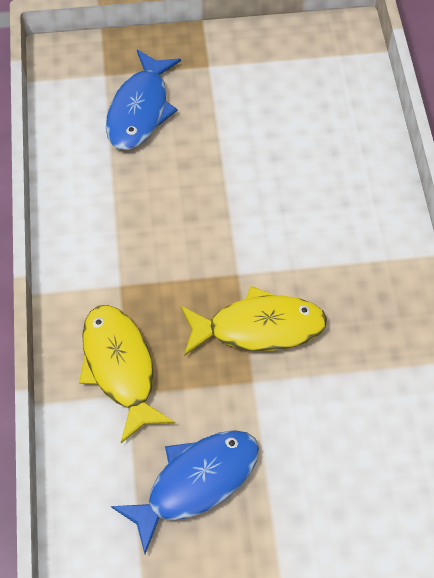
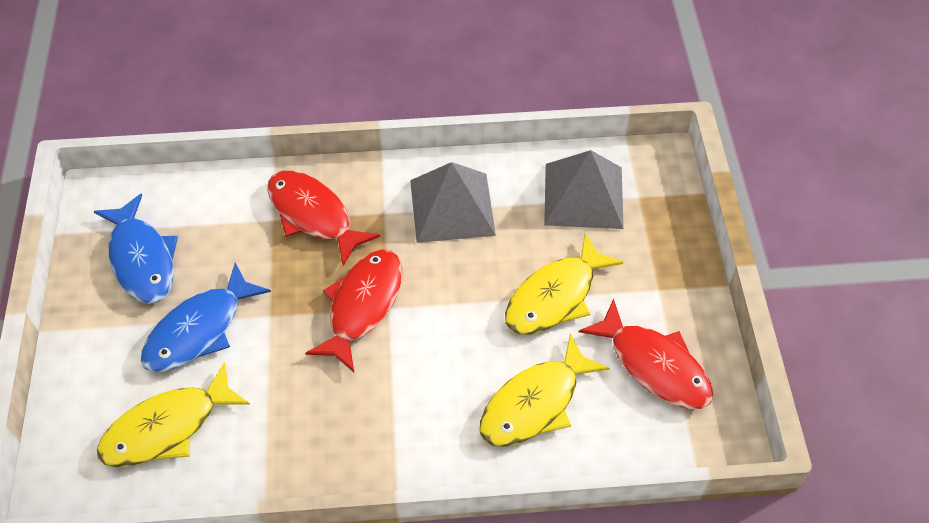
grey pyramid: 0 -> 2
red fish: 0 -> 3
yellow fish: 2 -> 3

